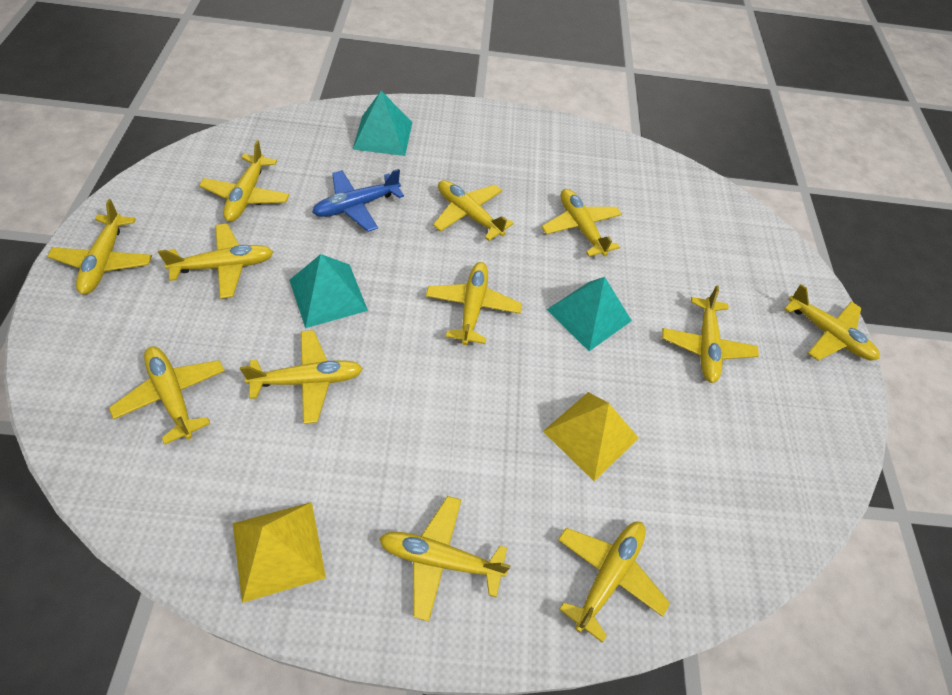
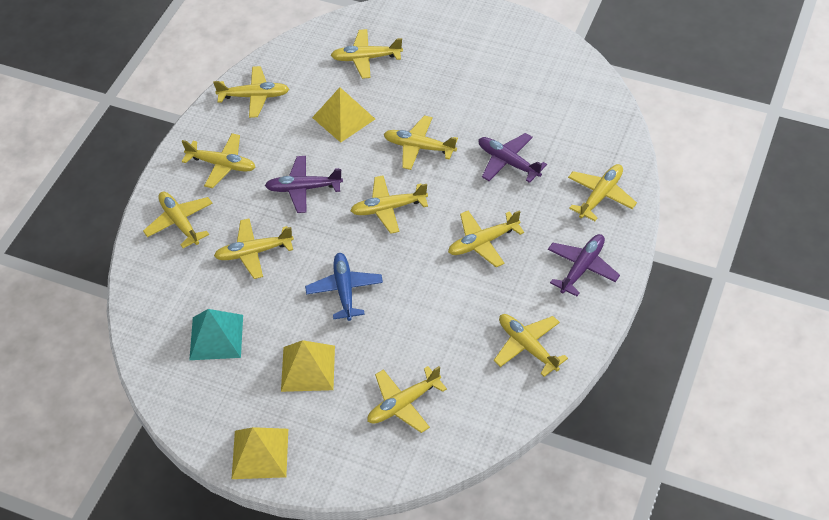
purple plane: 0 -> 3
turquoise pyramid: 3 -> 1
yellow plane: 12 -> 11
yellow pyramid: 2 -> 3

